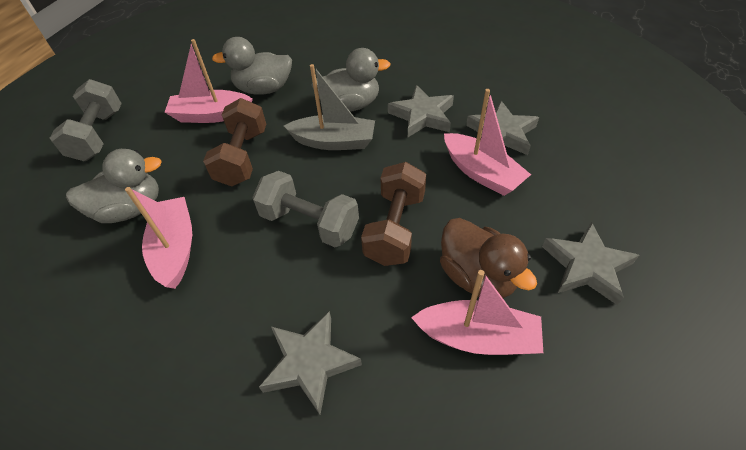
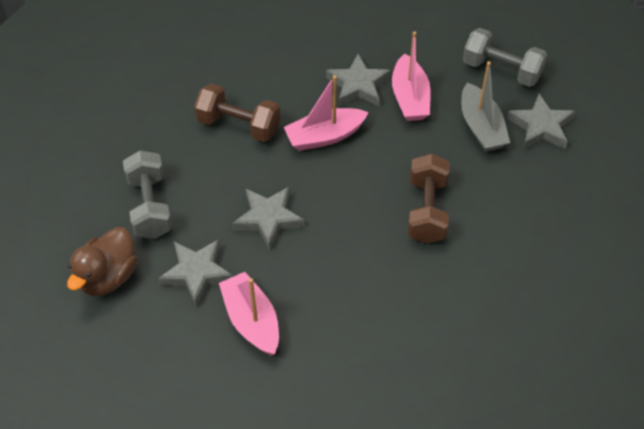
grey duck: 3 -> 0
pink boat: 4 -> 3

